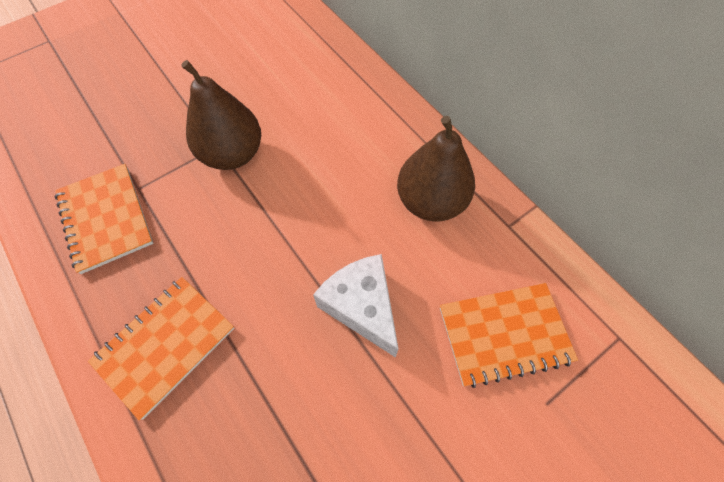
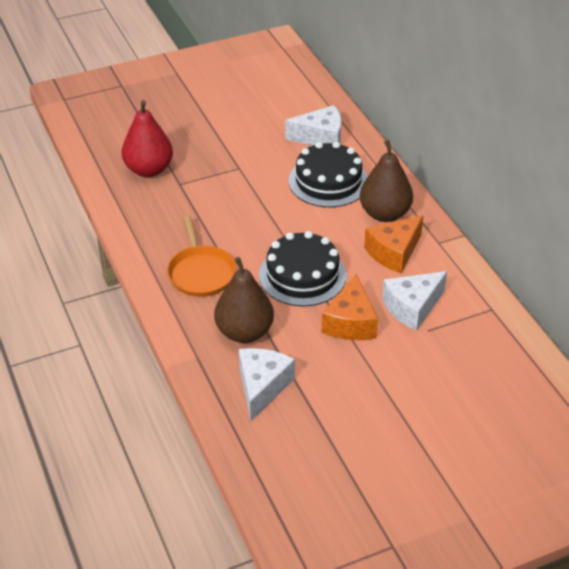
black cake: 0 -> 2
orange cheese: 0 -> 2
orange notebook: 3 -> 0
orange pan: 0 -> 1
red pear: 0 -> 1
white cheese: 1 -> 3

